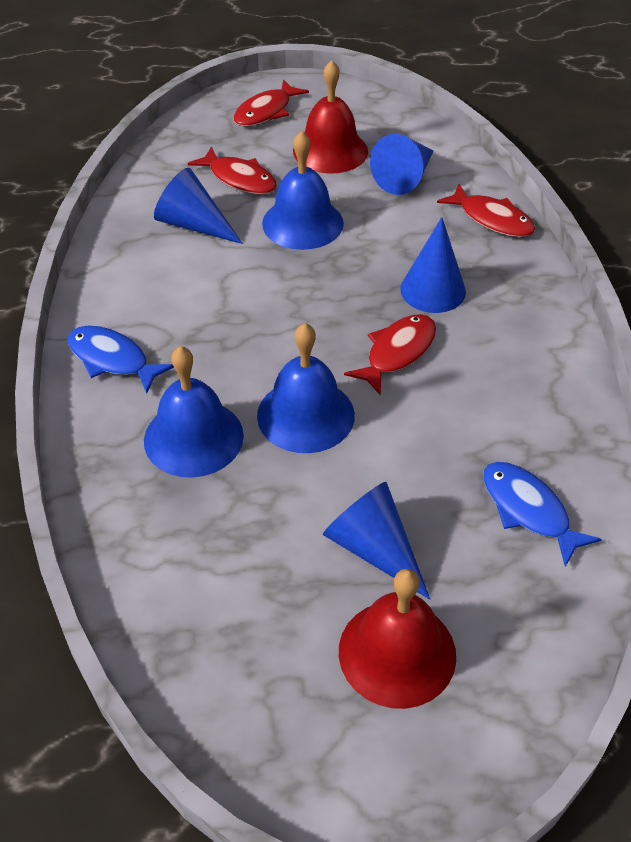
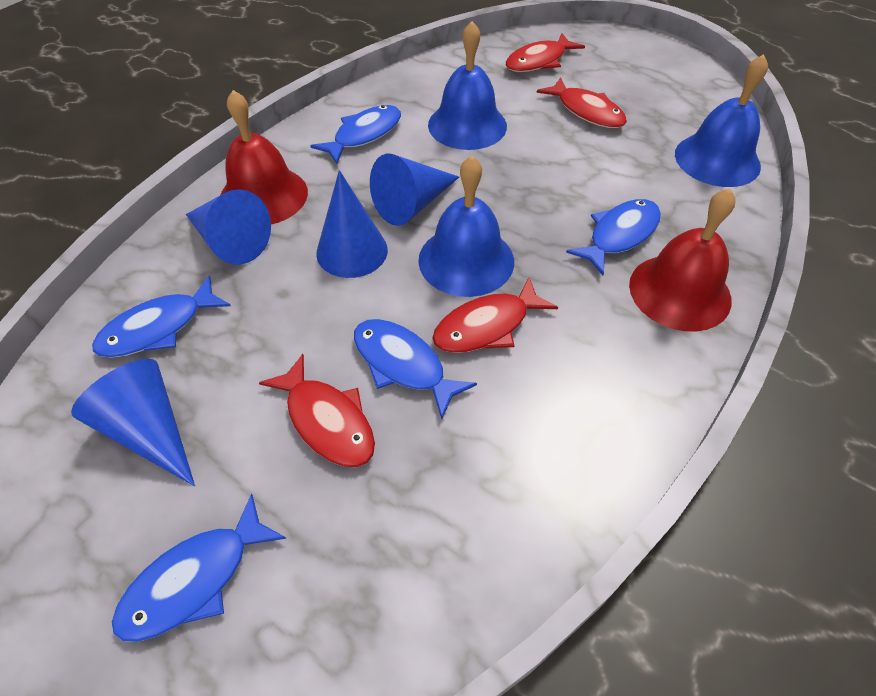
blue fish: 2 -> 5

